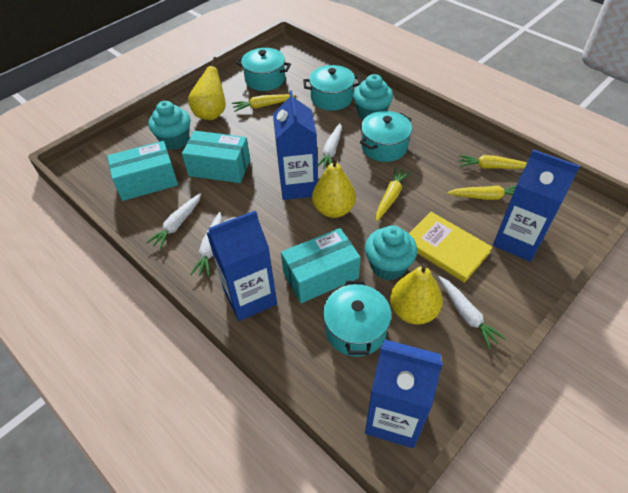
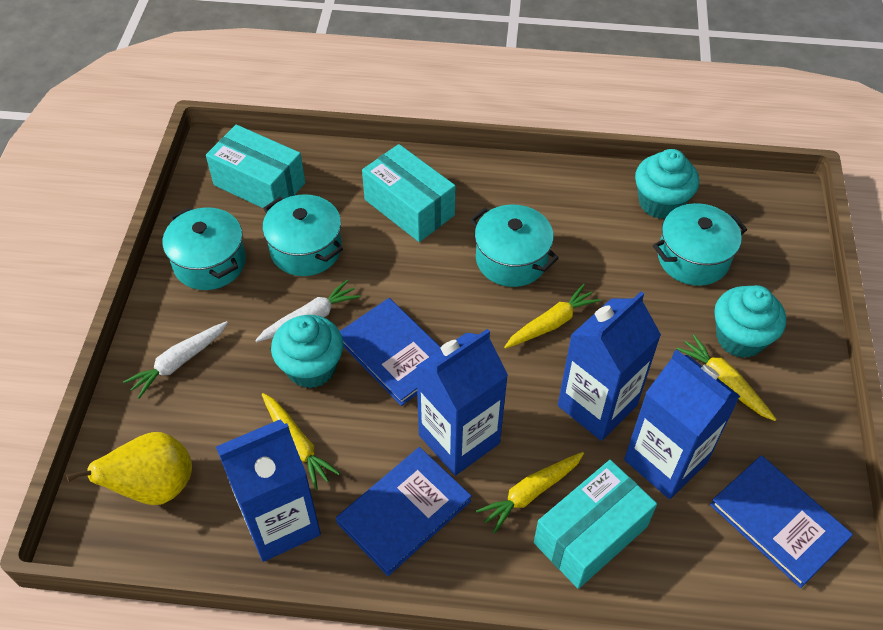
blue book: 0 -> 3
white carrot: 4 -> 2
yellow book: 1 -> 0
yellow pear: 3 -> 1

